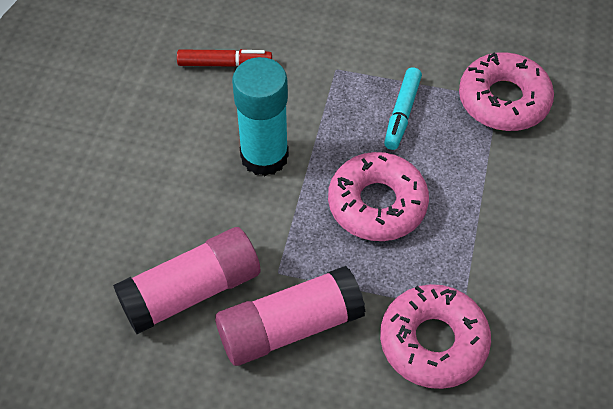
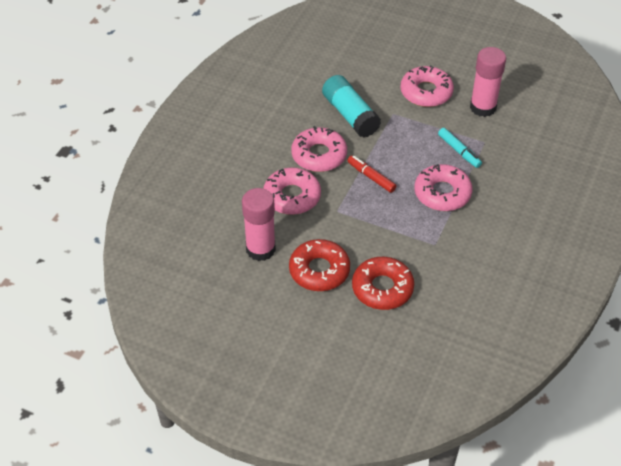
pink donut: 3 -> 4
red donut: 0 -> 2

